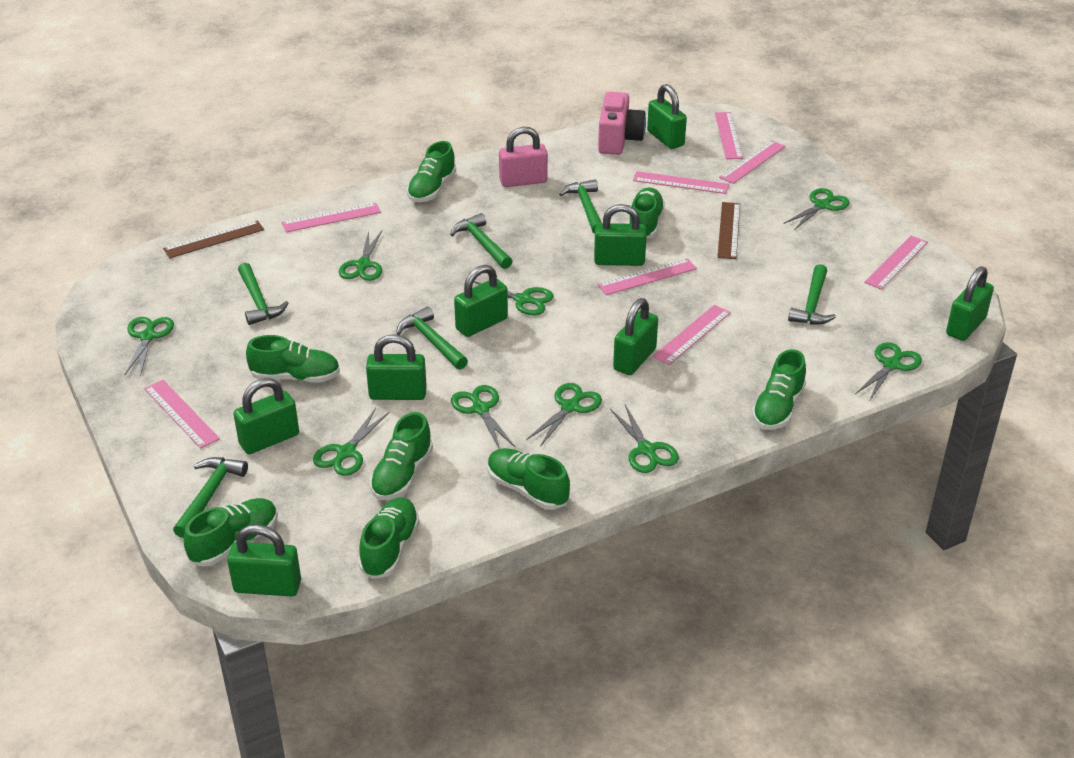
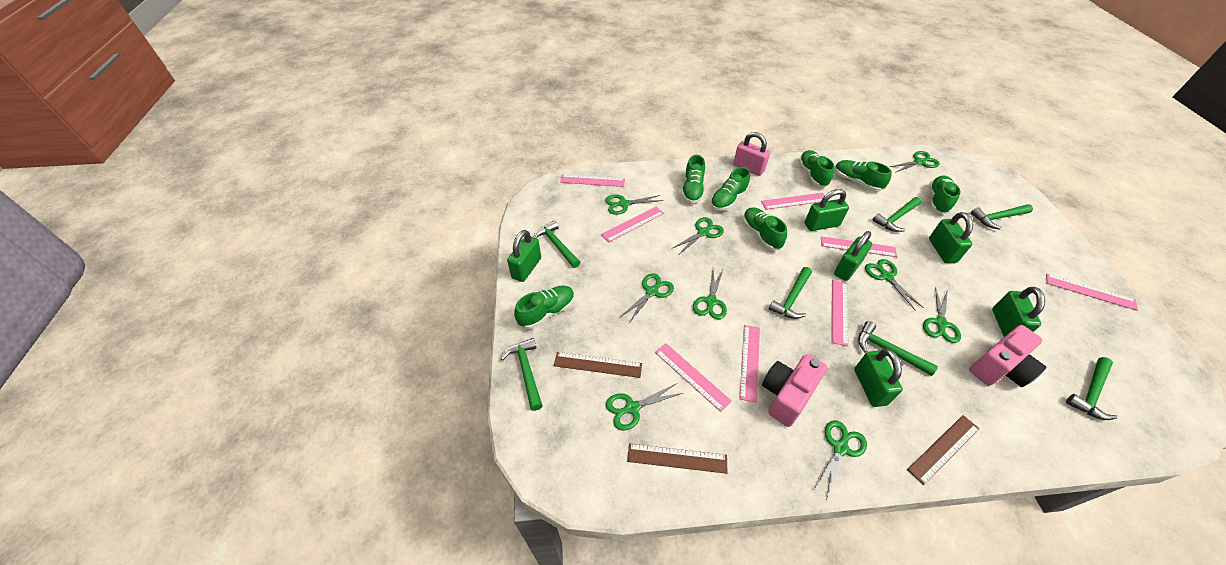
brown ruler: 2 -> 3
green hammer: 6 -> 7
green padlock: 8 -> 6
green shoe: 8 -> 7
pink camera: 1 -> 2

